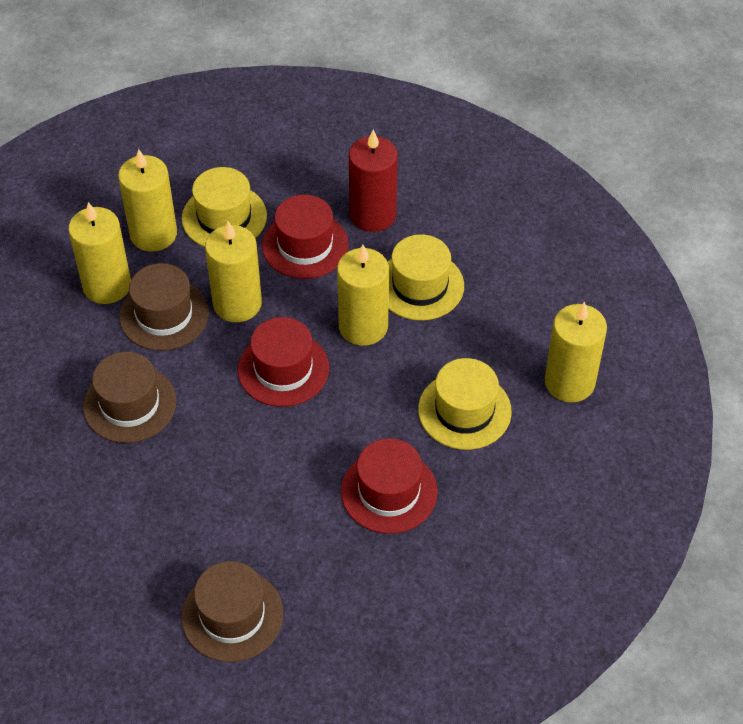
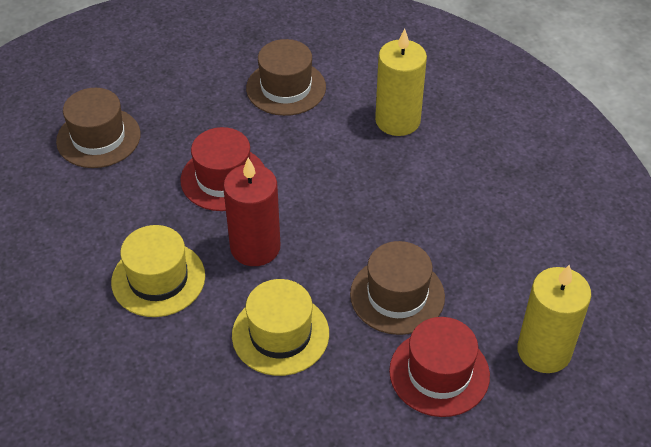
red hat: 3 -> 2
yellow candle: 5 -> 2
yellow hat: 3 -> 2

